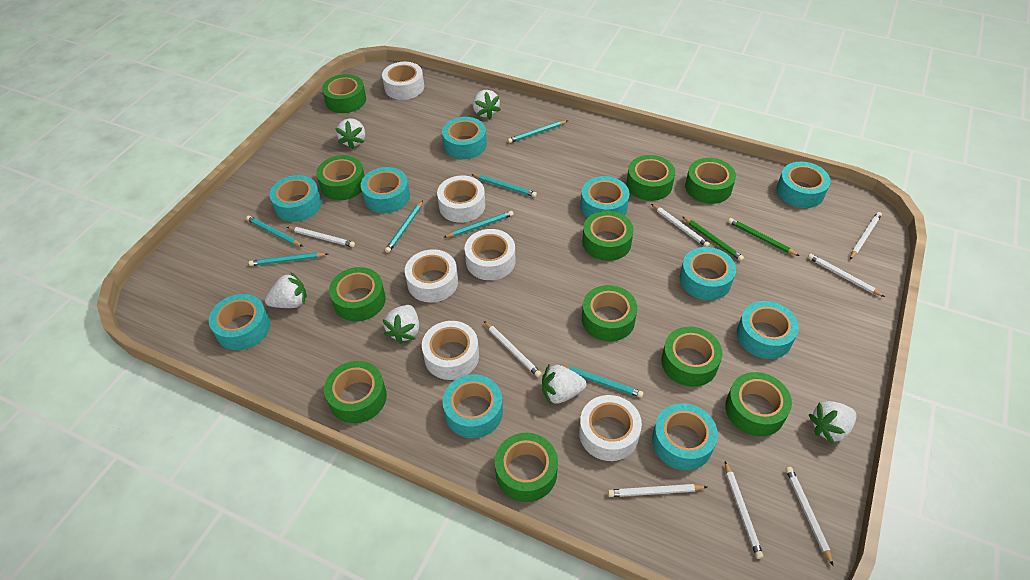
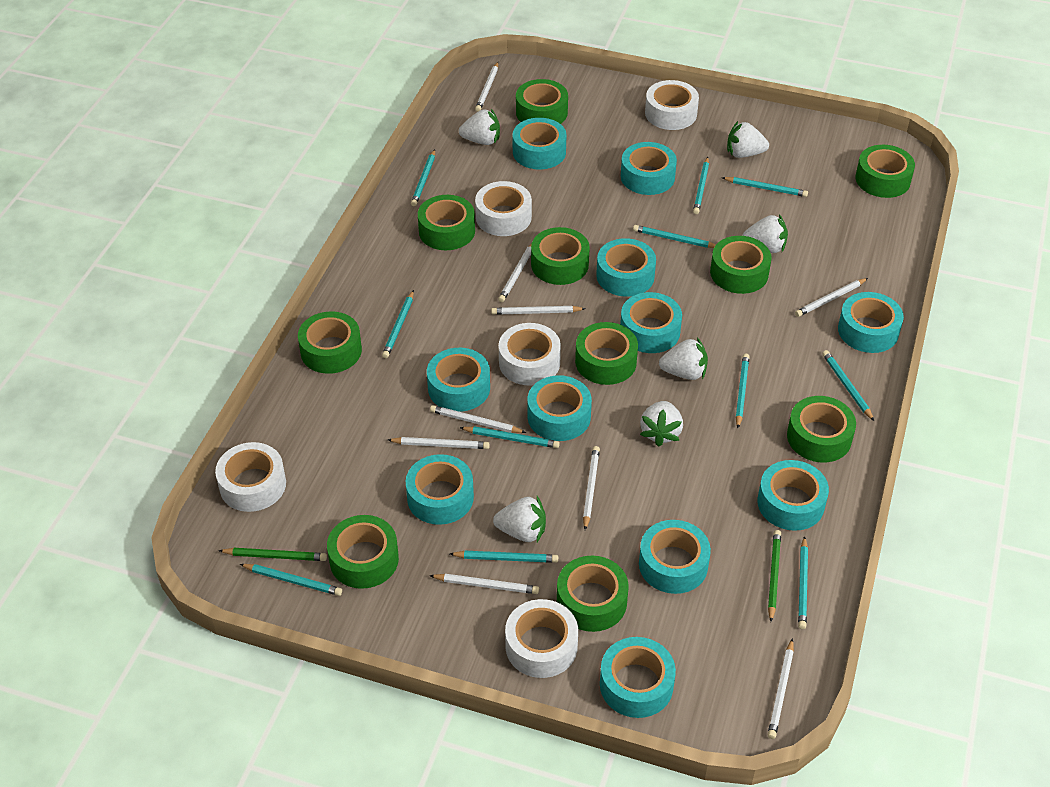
green tape: 11 -> 10
turquoise pencil: 7 -> 11
turquoise tape: 10 -> 11
white pencil: 8 -> 9
white tape: 6 -> 5

